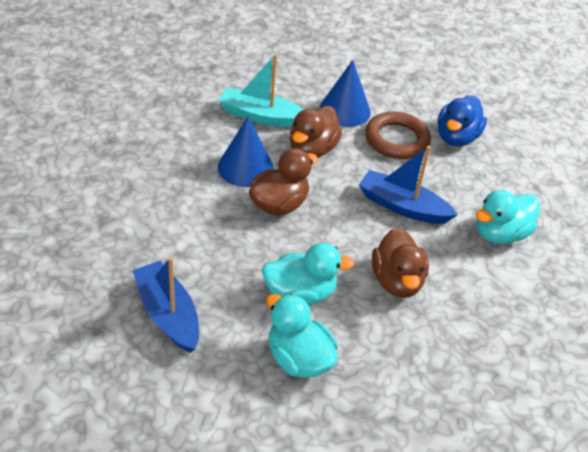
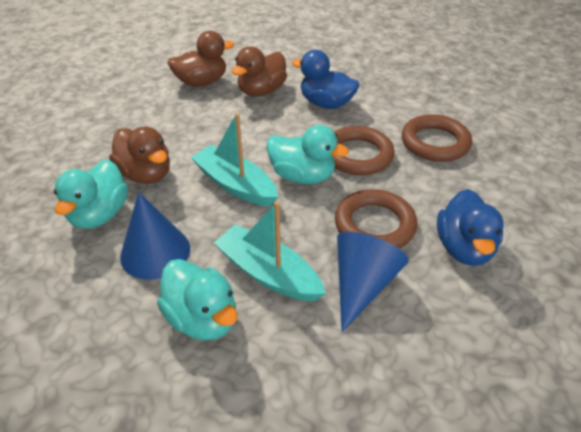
blue boat: 2 -> 0
blue duck: 1 -> 2
brown ring: 1 -> 3
turquoise boat: 1 -> 2

